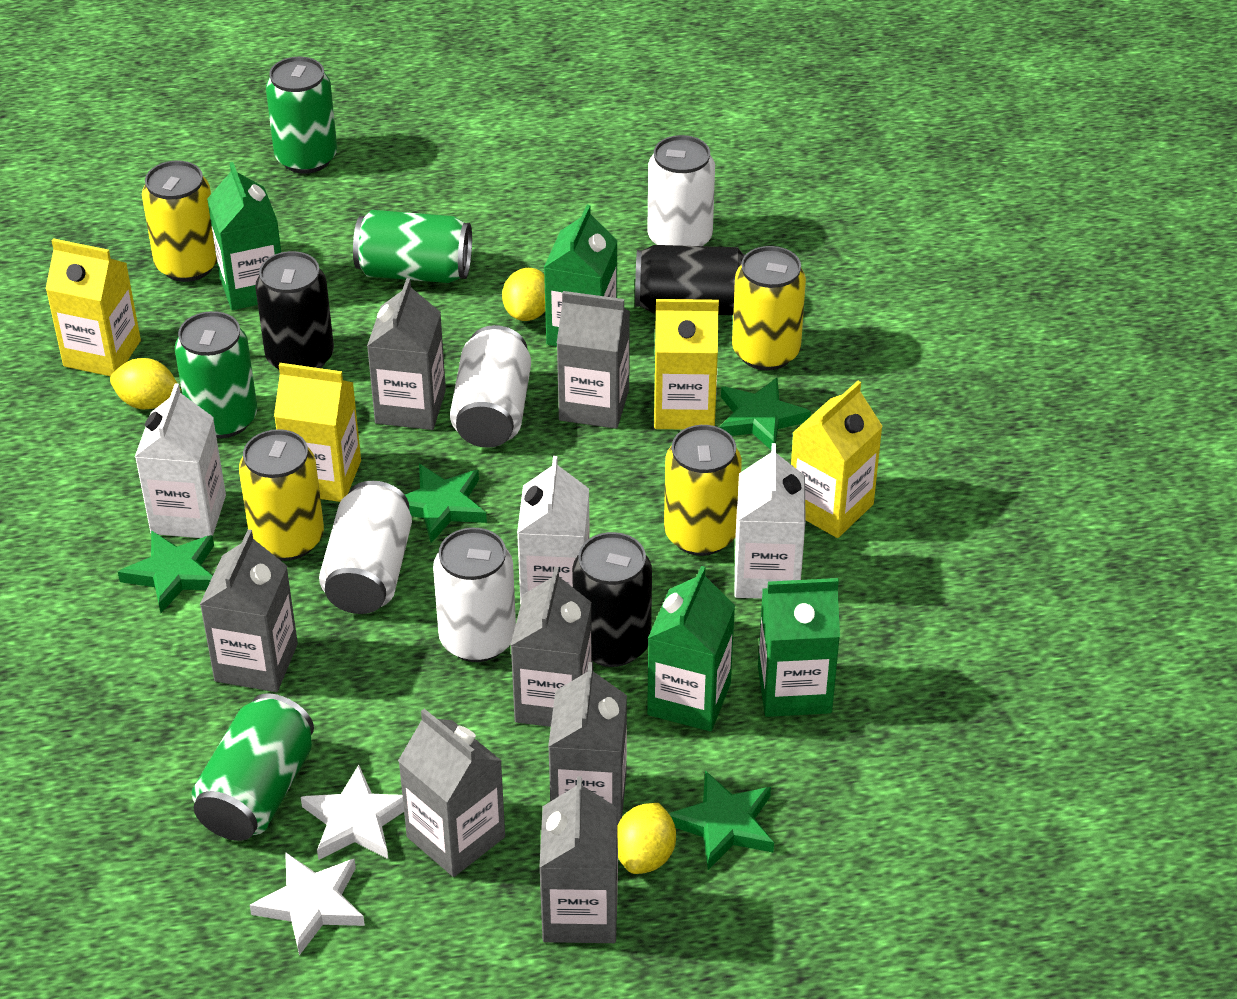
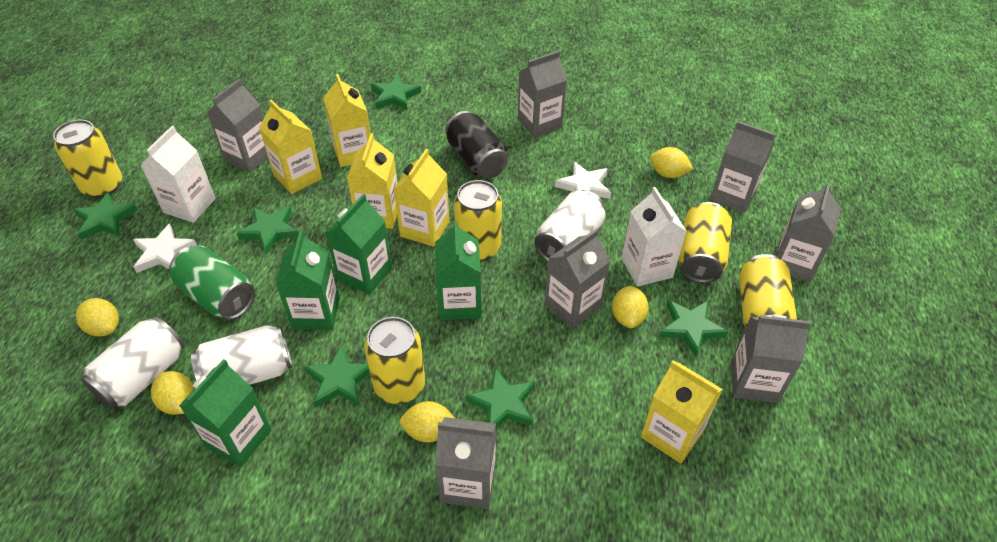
black can: 3 -> 1
green can: 4 -> 1
green star: 4 -> 6
white can: 4 -> 3
white carton: 3 -> 2
yellow can: 4 -> 5
yellow carton: 4 -> 5
yellow lemon: 3 -> 5

